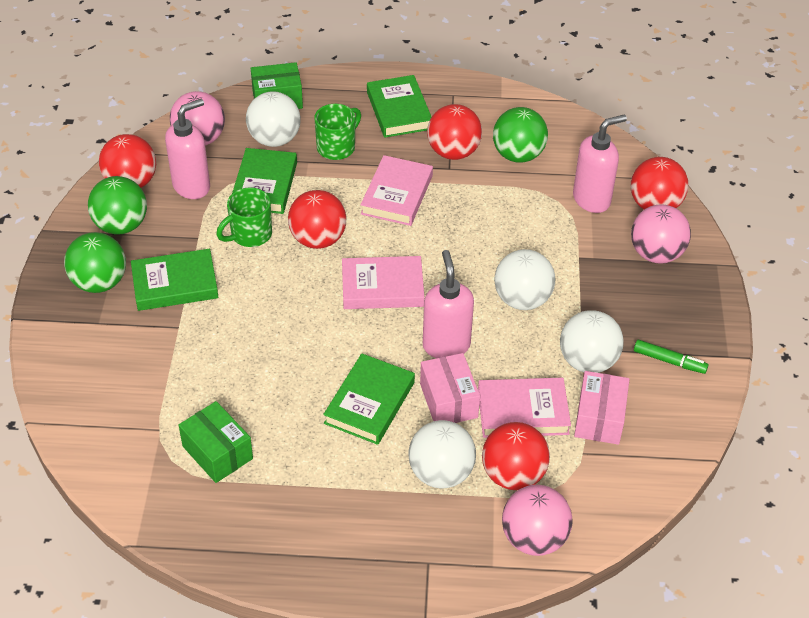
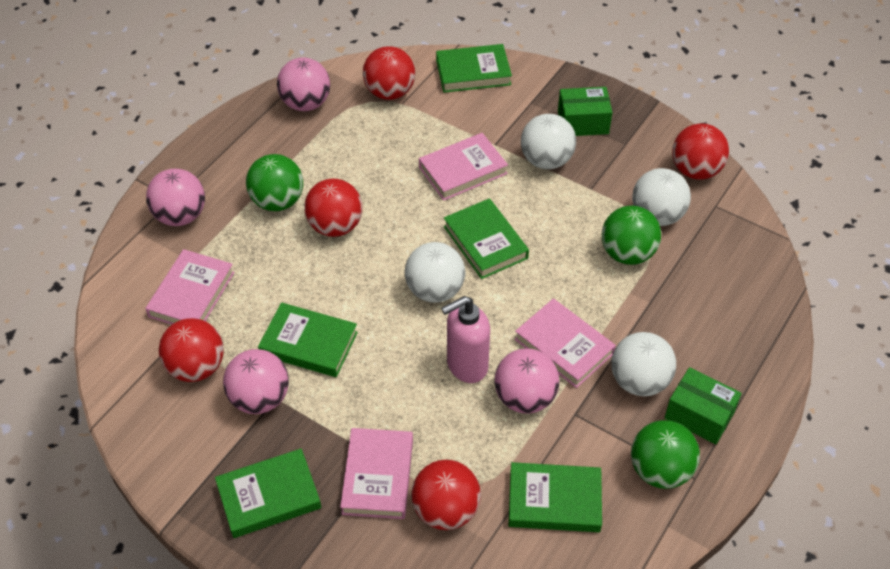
green book: 4 -> 5
green marker: 1 -> 0
green mug: 2 -> 0
pink ball: 3 -> 4
pink book: 3 -> 4
pink box: 2 -> 0
pink soap dispenser: 3 -> 1

